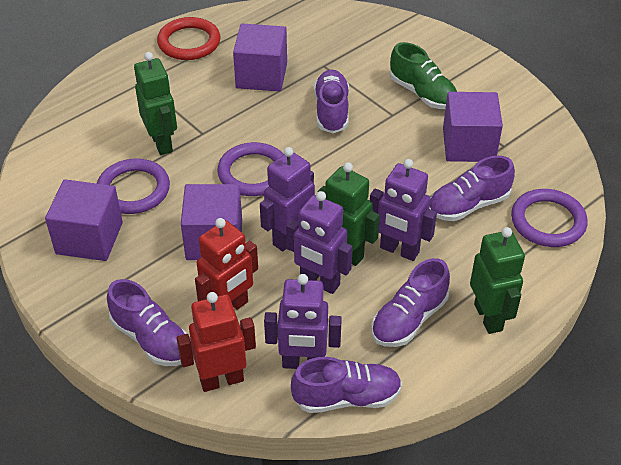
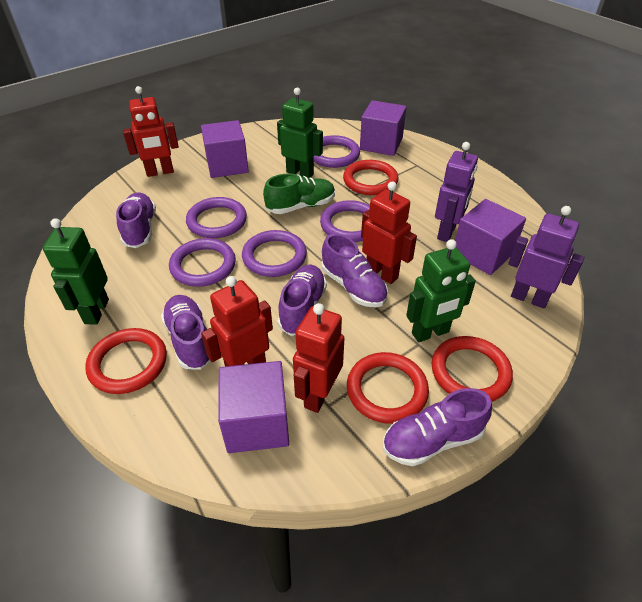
purple ring: 3 -> 5
purple robot: 4 -> 2
red ring: 1 -> 4
red robot: 2 -> 4

